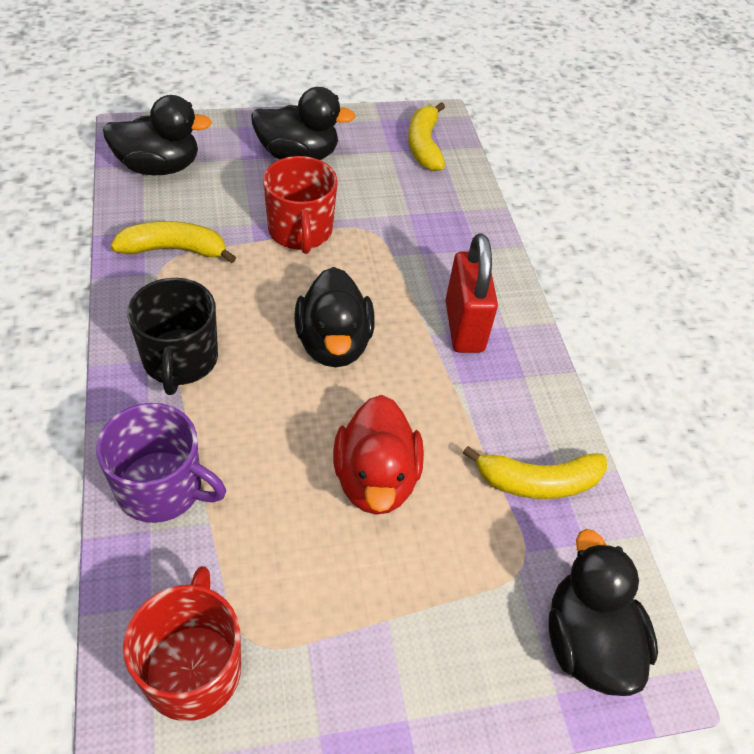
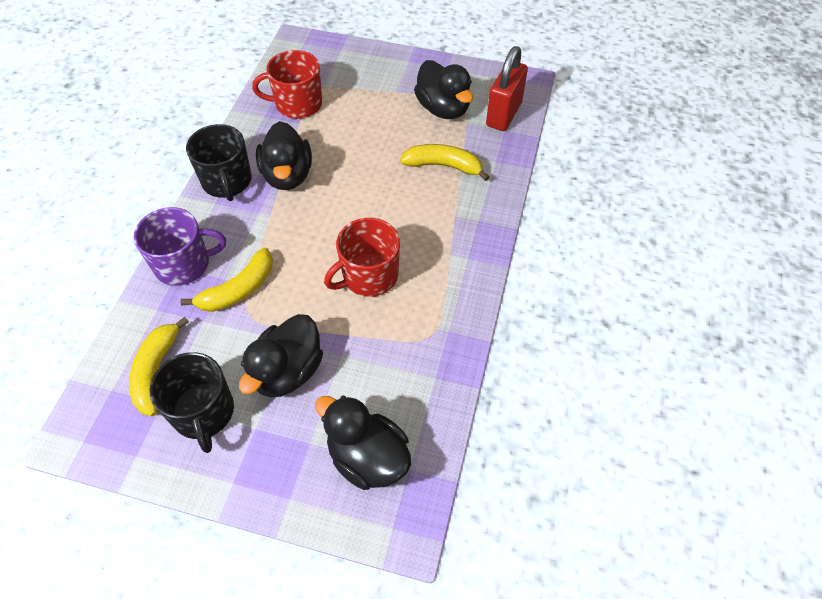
black mug: 1 -> 2
red duck: 1 -> 0

